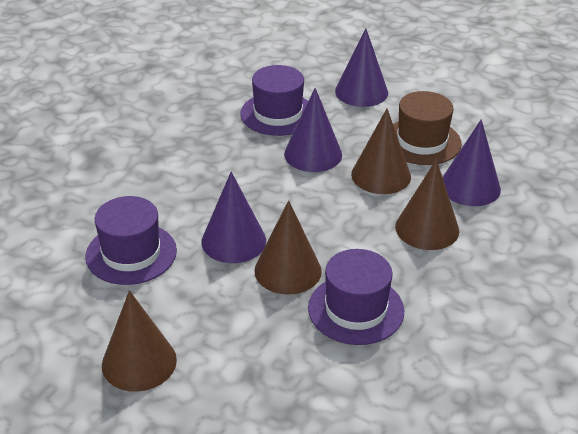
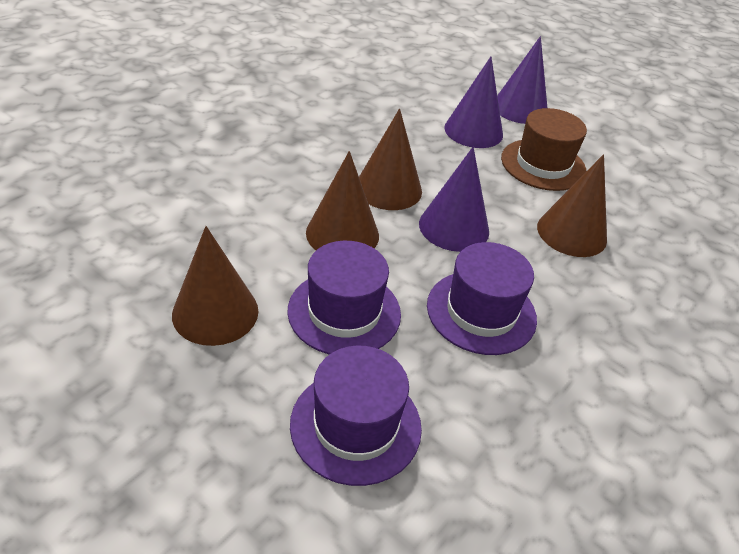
purple cone: 4 -> 3

